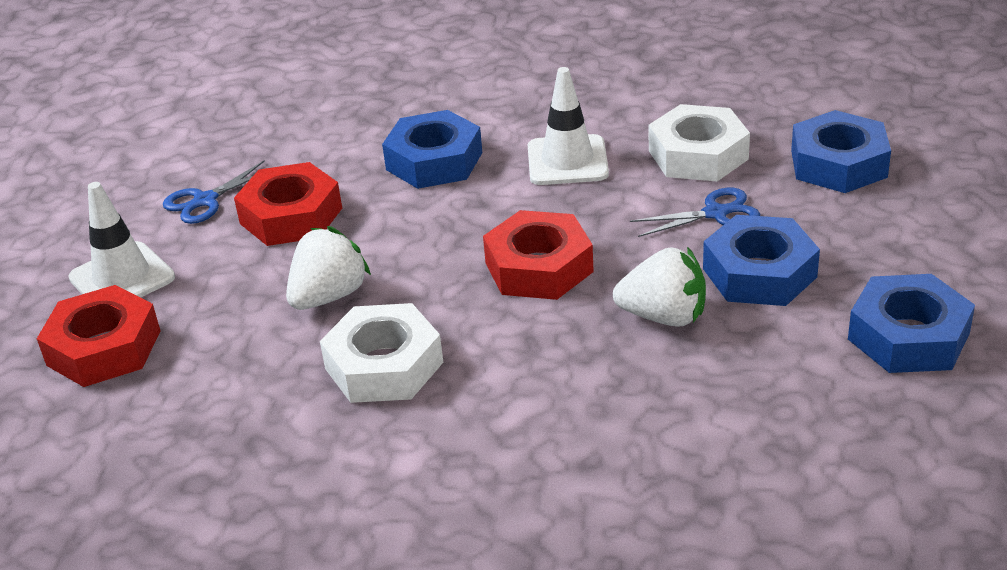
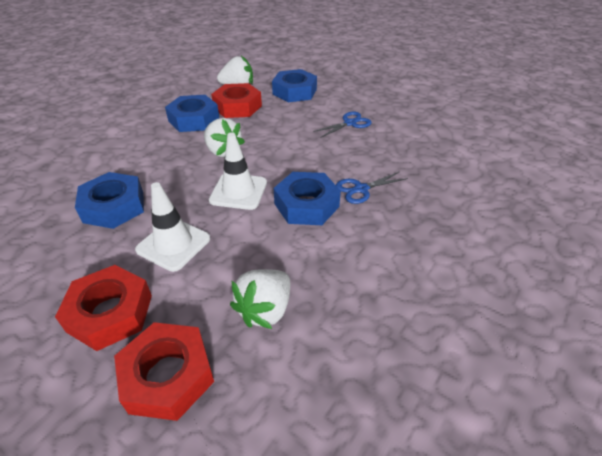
white nut: 2 -> 0
white strawberry: 2 -> 3

